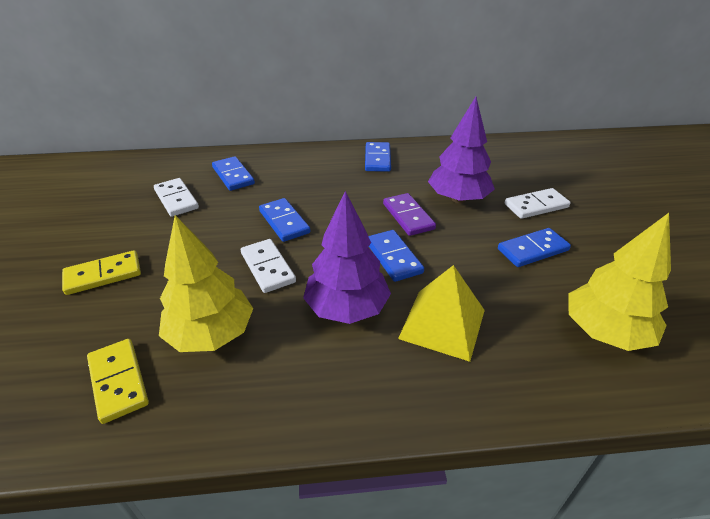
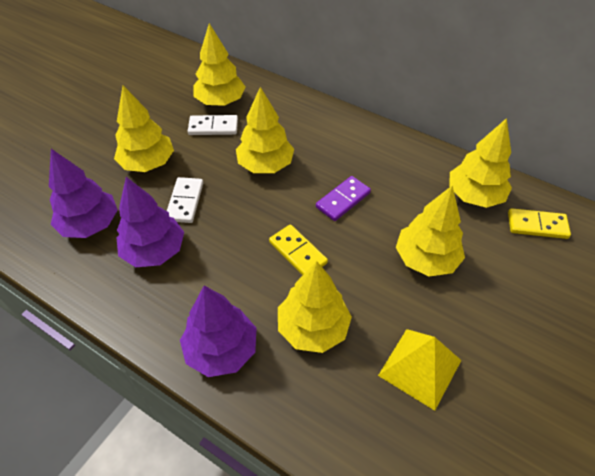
blue domino: 5 -> 0
purple tree: 2 -> 3
white domino: 3 -> 2
yellow tree: 2 -> 6

